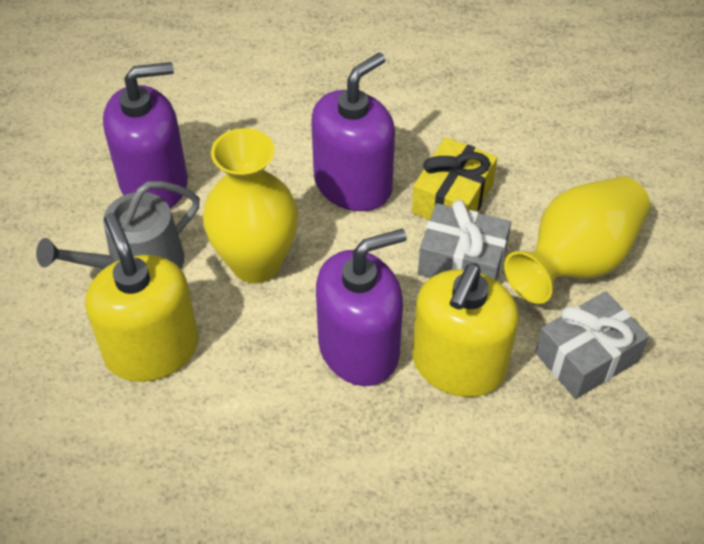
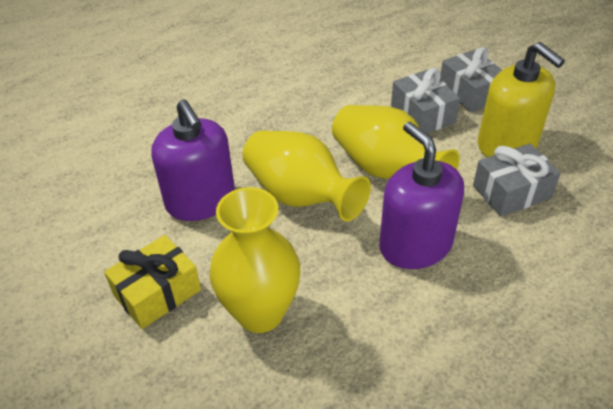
grey gift: 2 -> 3
grey watering can: 1 -> 0
purple soap dispenser: 3 -> 2
yellow soap dispenser: 2 -> 1
yellow vase: 2 -> 3

